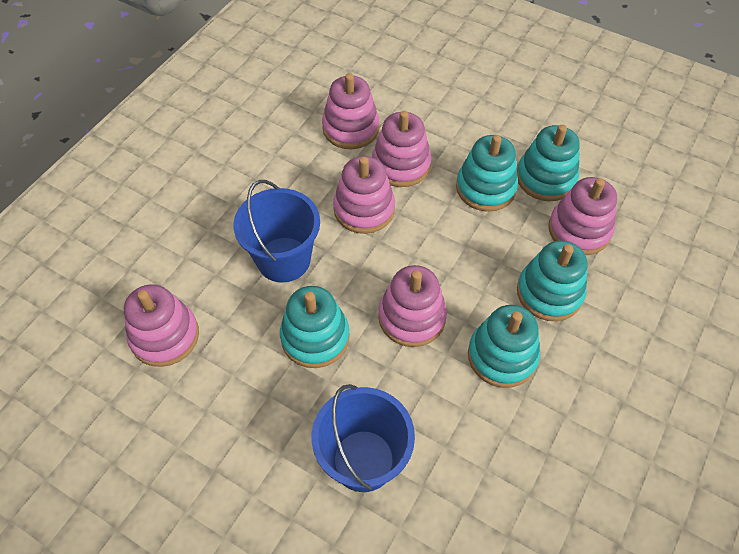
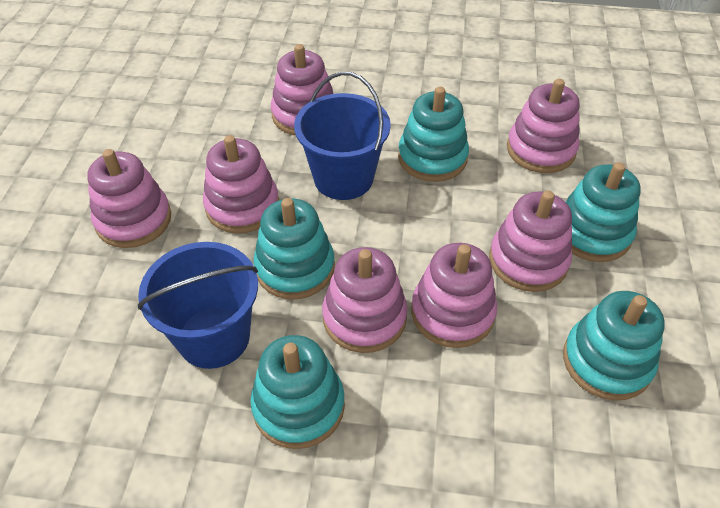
pink stacking toy: 6 -> 7

